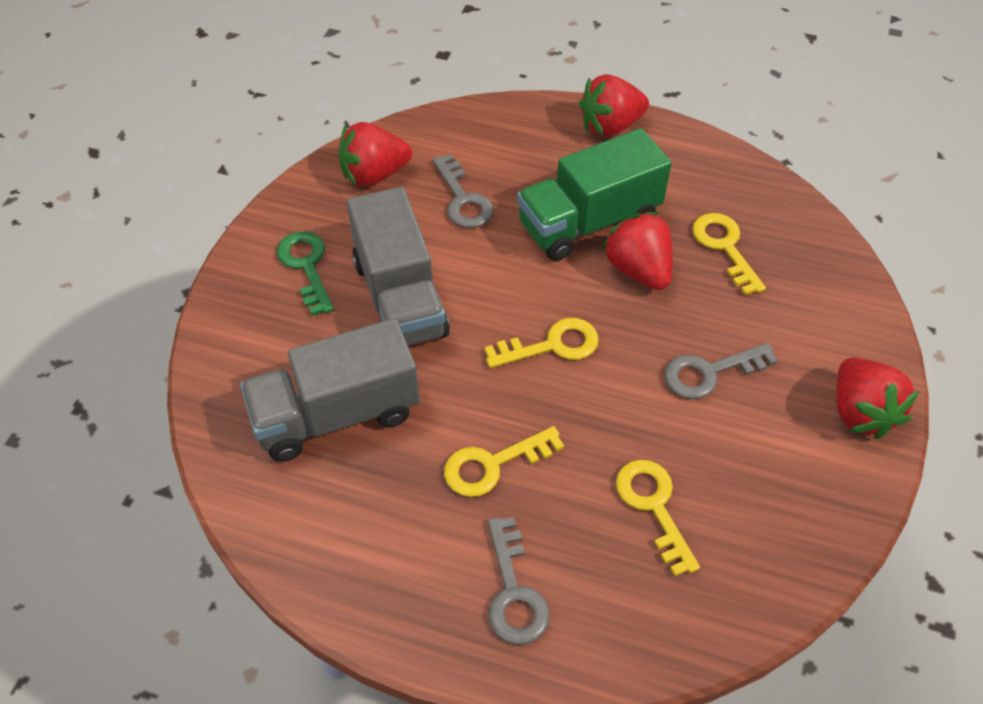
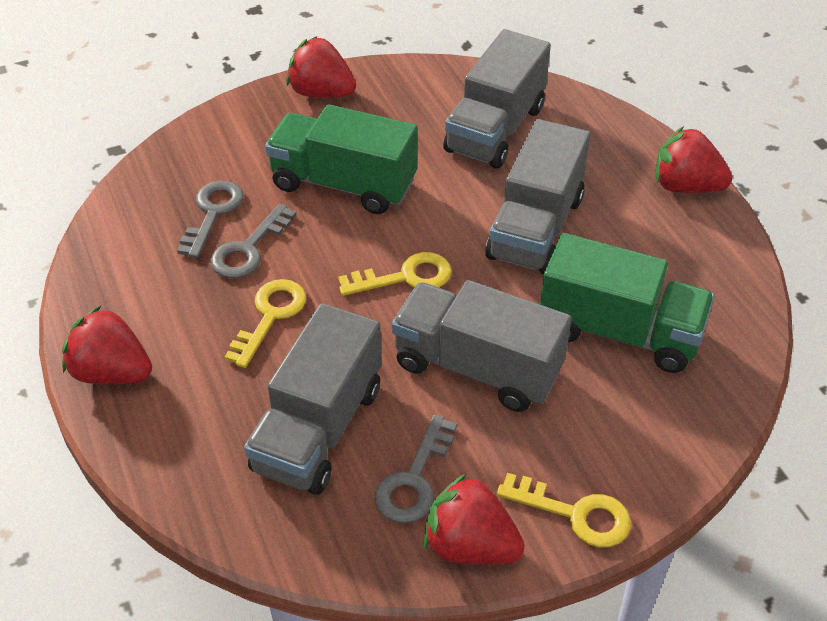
green key: 1 -> 0
green truck: 1 -> 2
grey truck: 2 -> 4
yellow key: 4 -> 3

